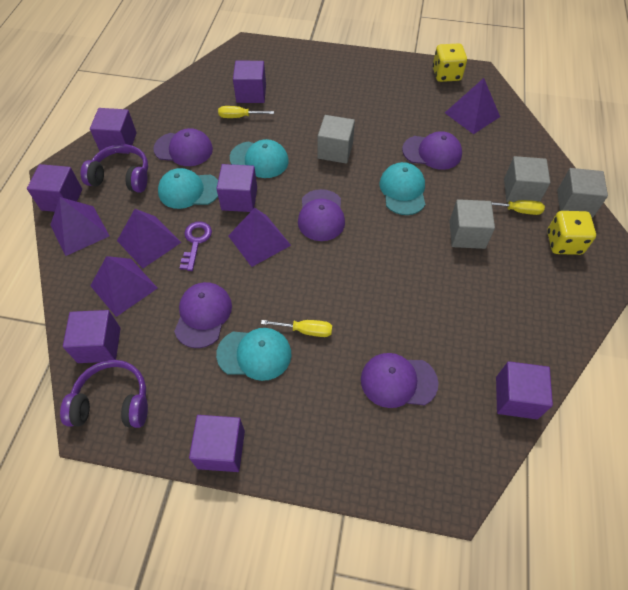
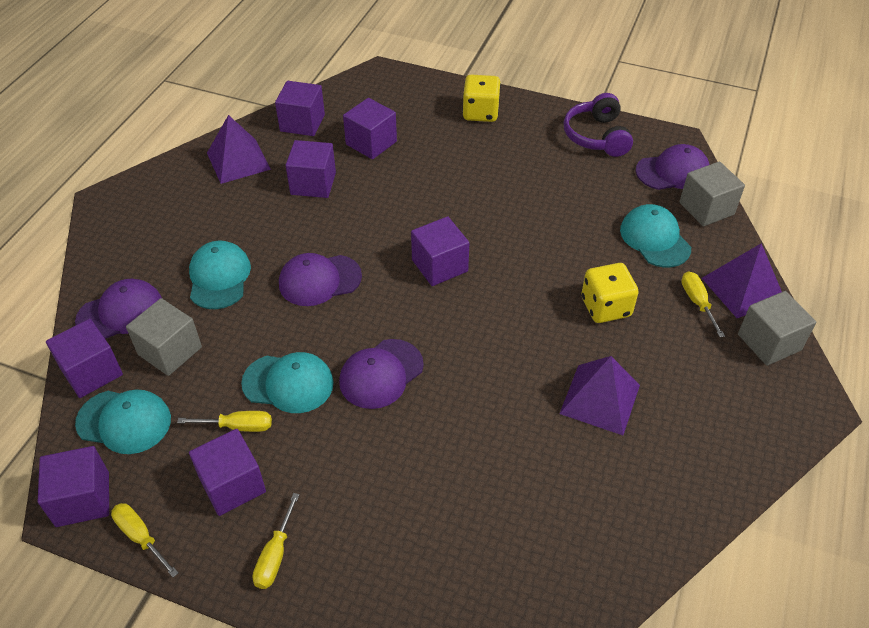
grey cube: 4 -> 3
purple cap: 5 -> 4
purple headphones: 2 -> 1
purple key: 1 -> 0
purple pyramid: 5 -> 3
yellow screwdriver: 3 -> 4

